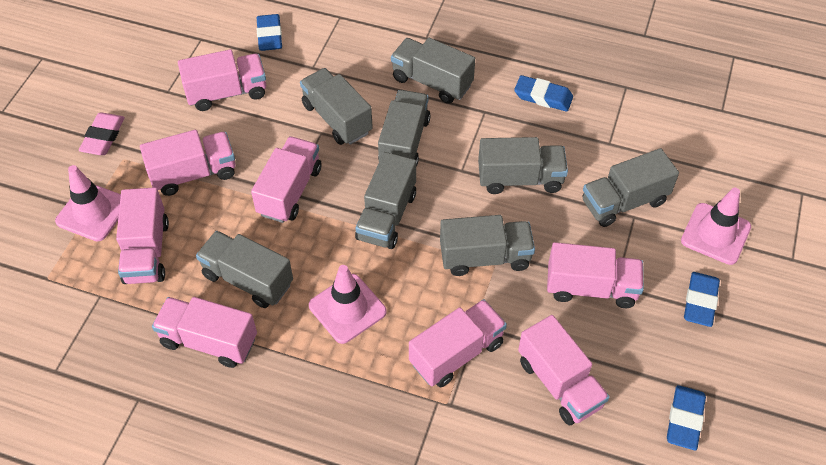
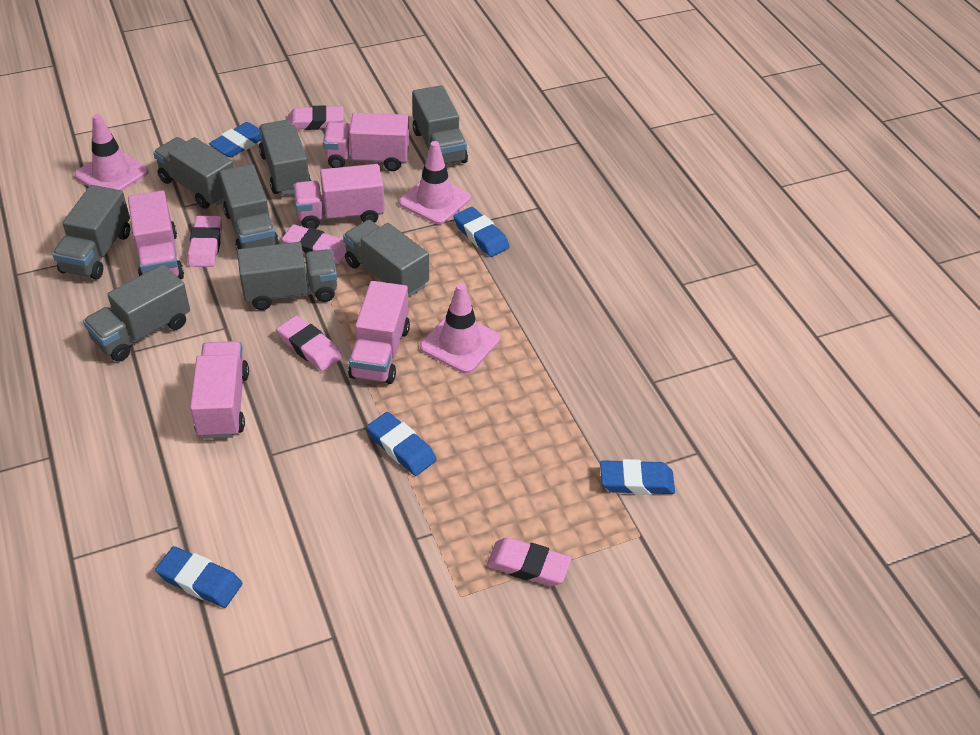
blue eraser: 4 -> 5
pink eraser: 1 -> 5
pink truck: 8 -> 5

